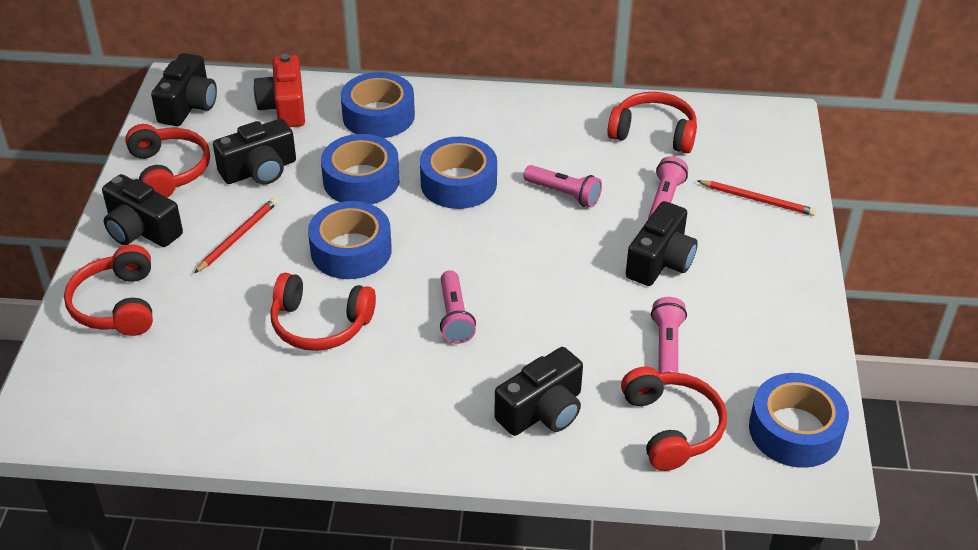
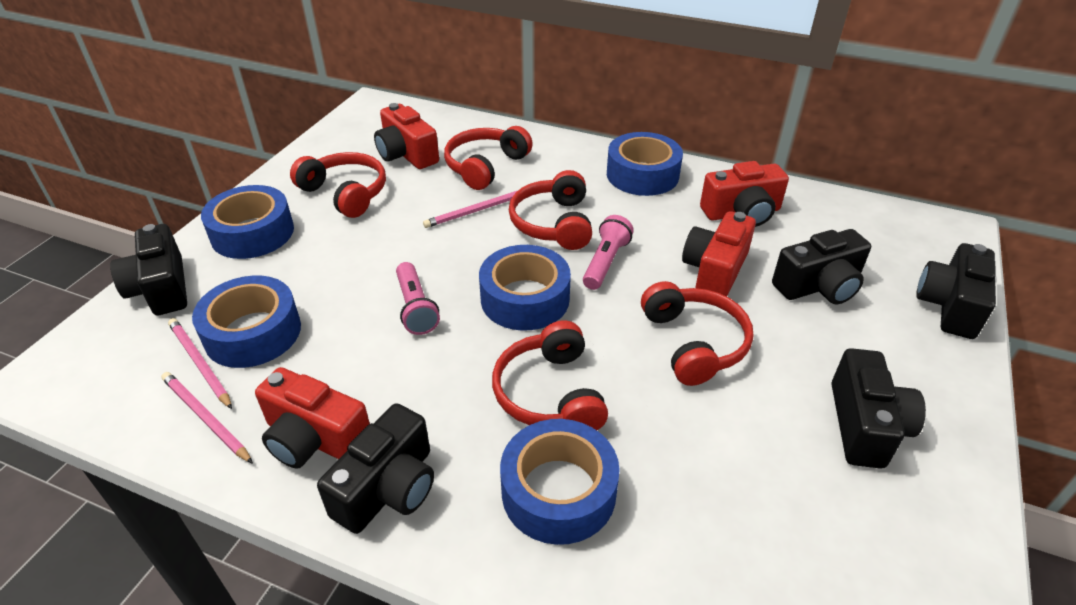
pink flashlight: 4 -> 2
pink pencil: 0 -> 3
red camera: 1 -> 4
red pencil: 2 -> 0

